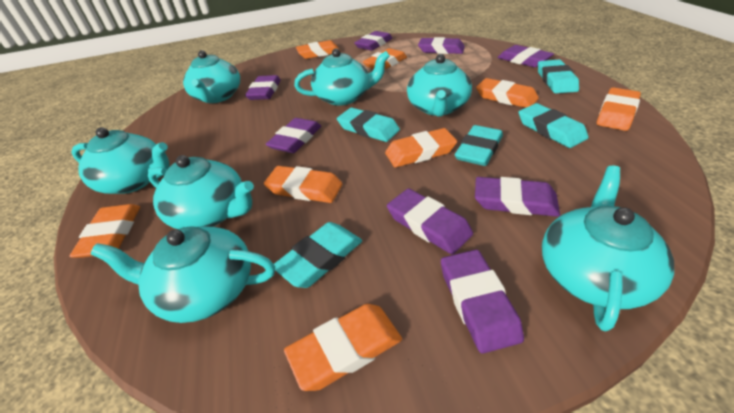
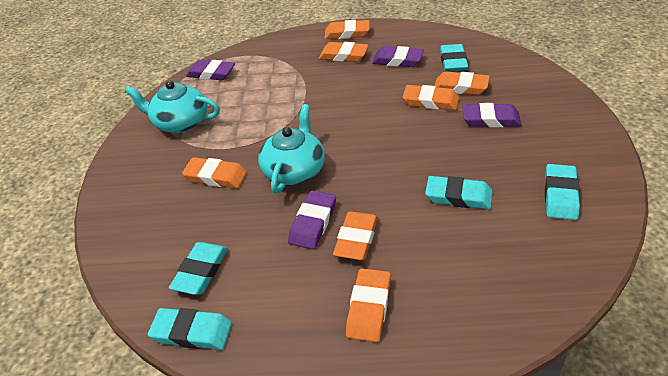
orange eraser: 8 -> 7
purple eraser: 8 -> 4
turquoise teapot: 7 -> 2

